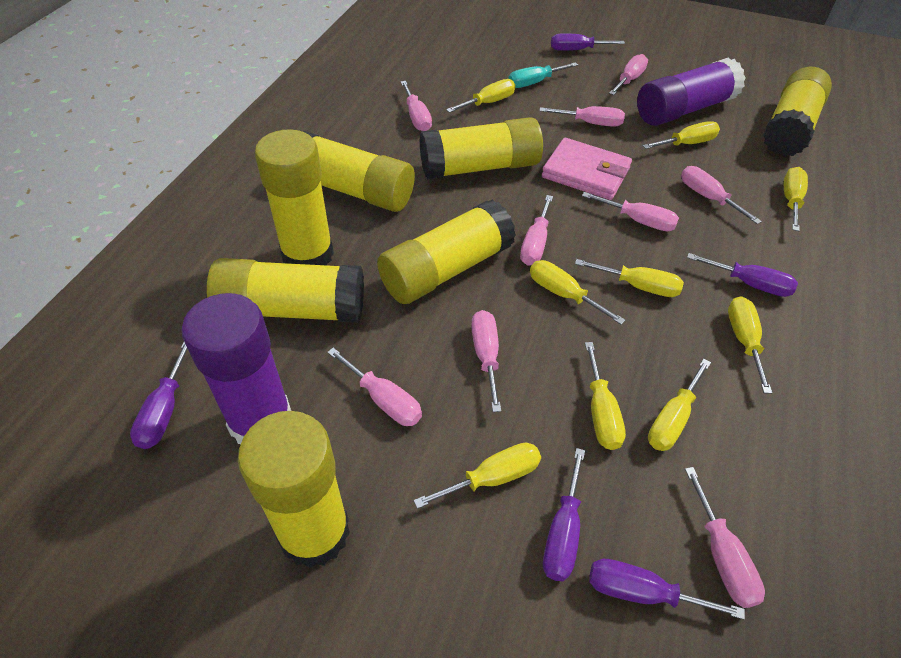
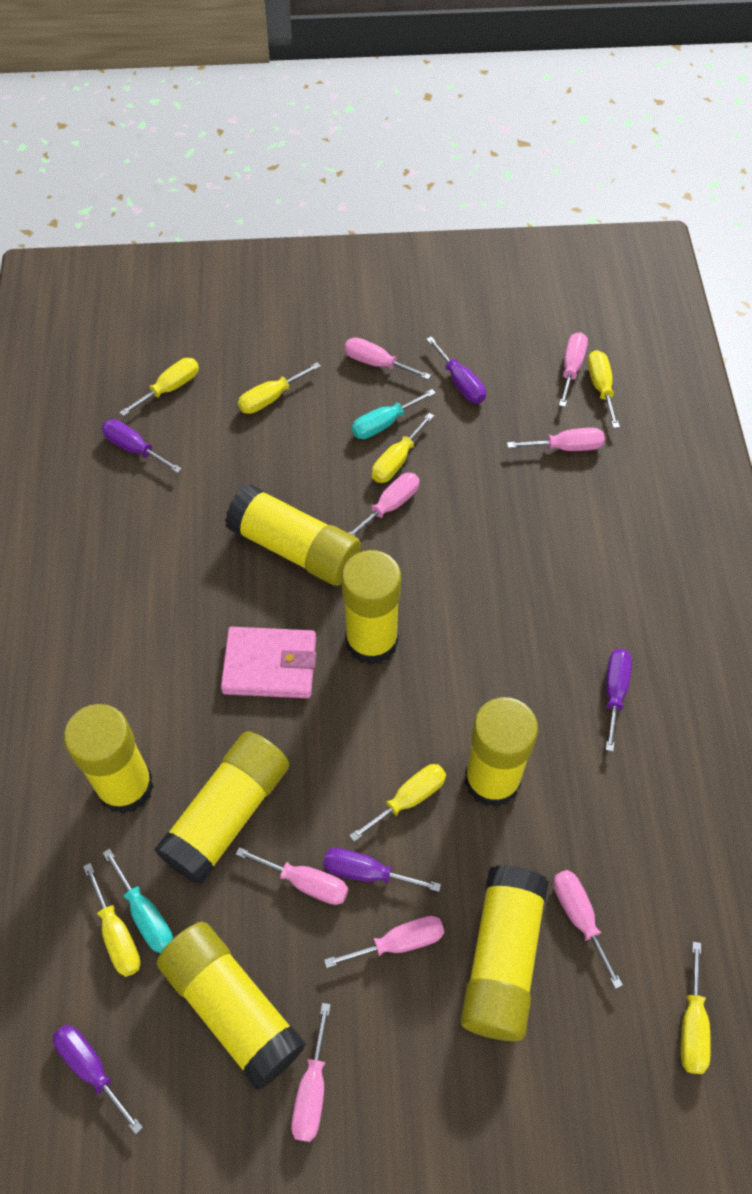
pink screwdriver: 9 -> 8
purple glue stick: 2 -> 0
turquoise screwdriver: 1 -> 2
yellow screwdriver: 9 -> 7

